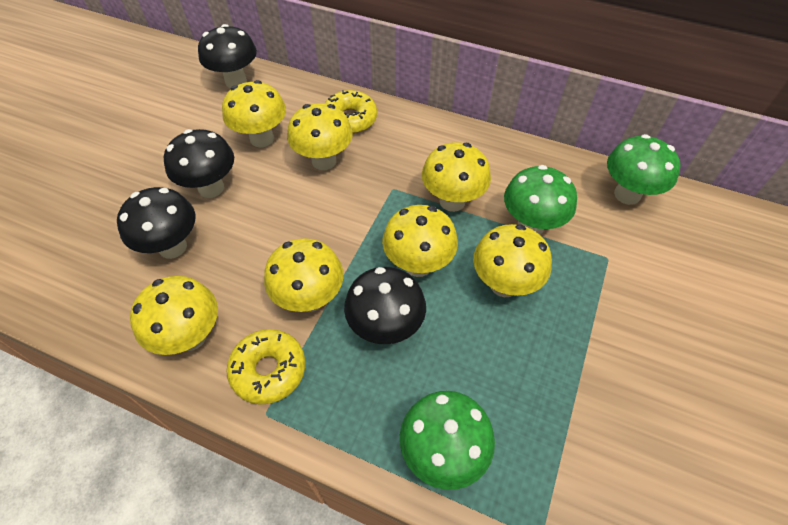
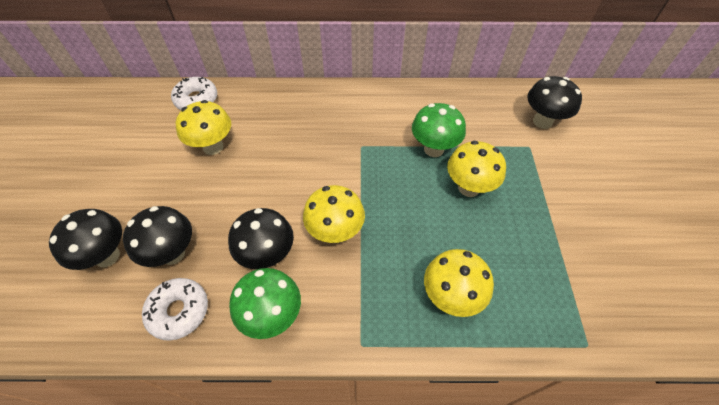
green mushroom: 3 -> 2
white donut: 0 -> 2
yellow donut: 2 -> 0
yellow mushroom: 7 -> 4

